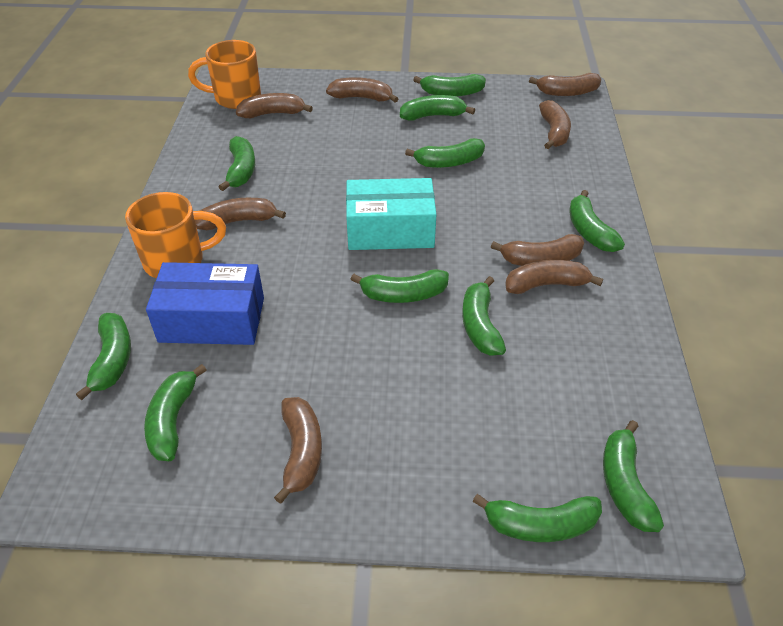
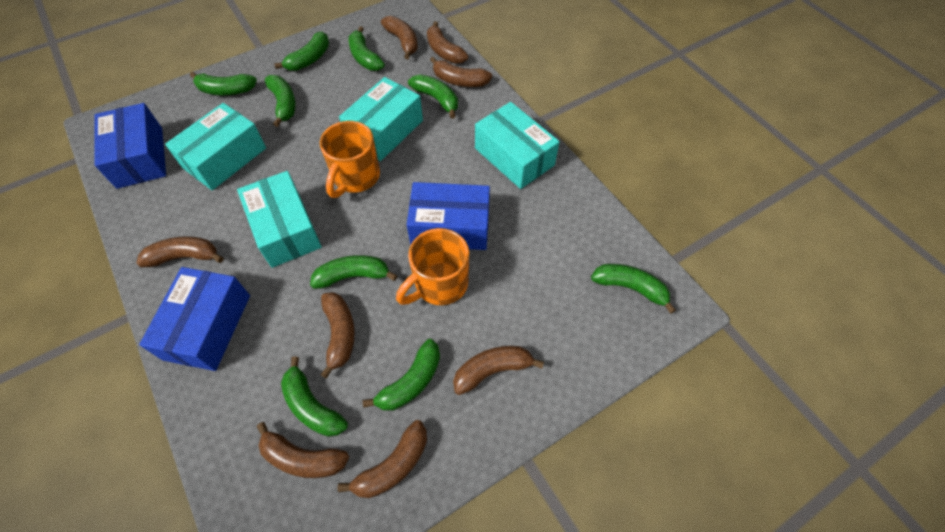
blue box: 1 -> 3
green banana: 11 -> 9
turquoise box: 1 -> 4

